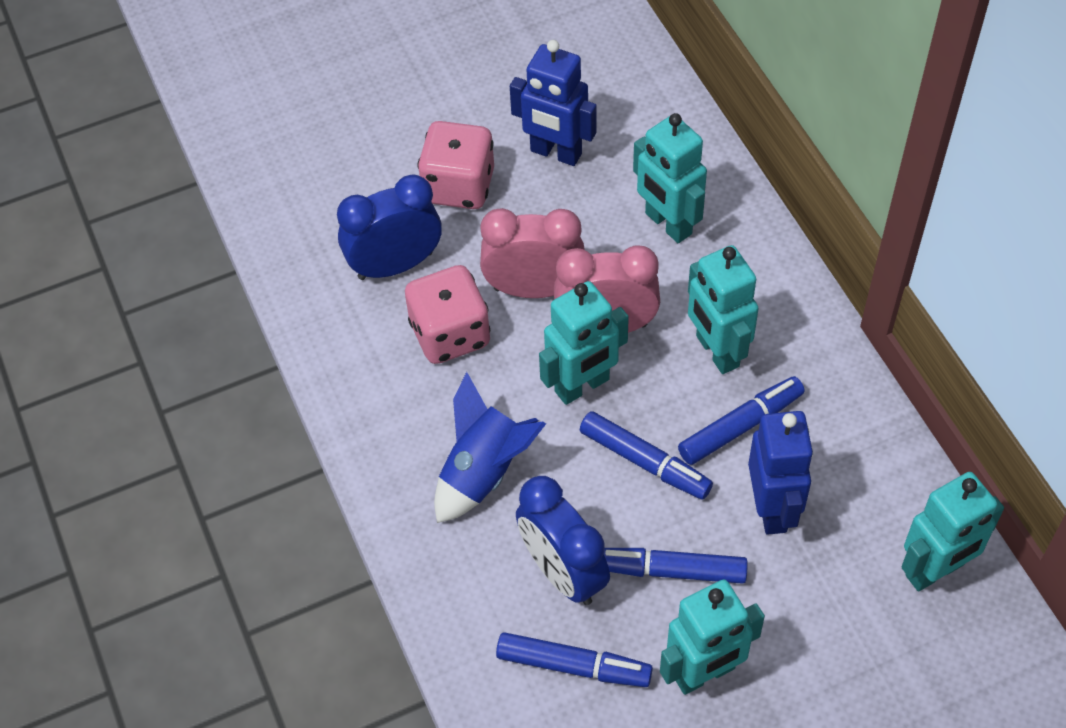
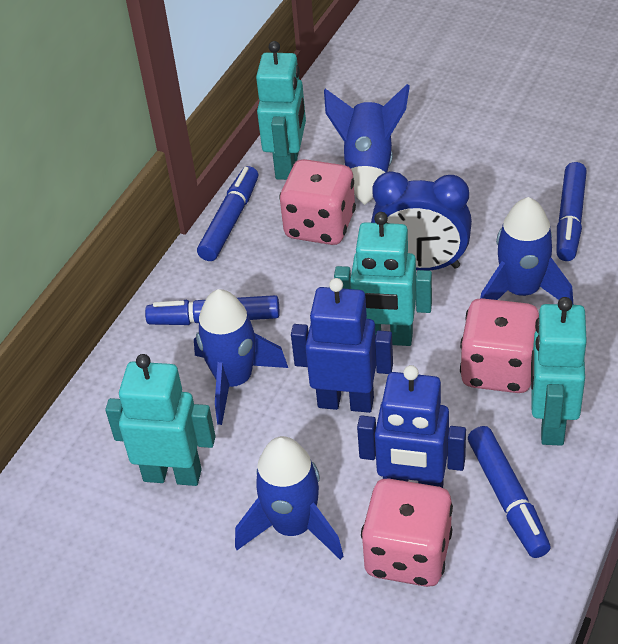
blue clock: 2 -> 1
blue rocket: 1 -> 4
pink clock: 2 -> 0
pink dice: 2 -> 3
turquoise robot: 5 -> 4

